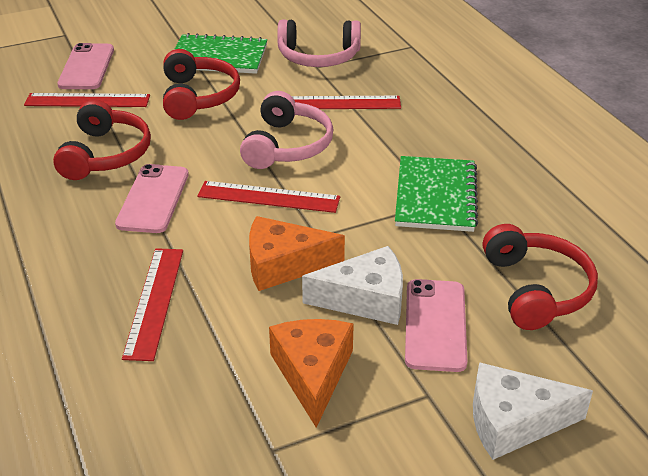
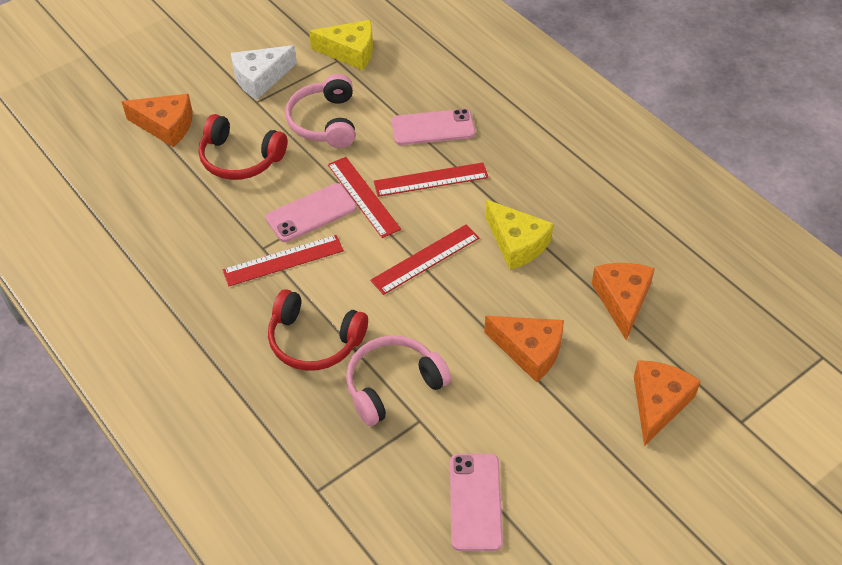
green notebook: 2 -> 0
orange cheese: 2 -> 4
red headphones: 3 -> 2
white cheese: 2 -> 1
yellow cheese: 0 -> 2

